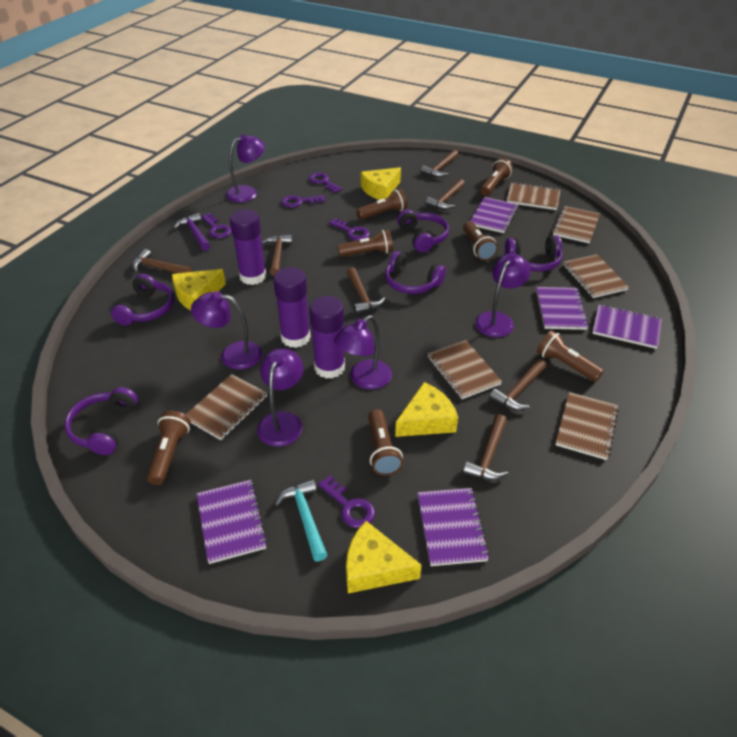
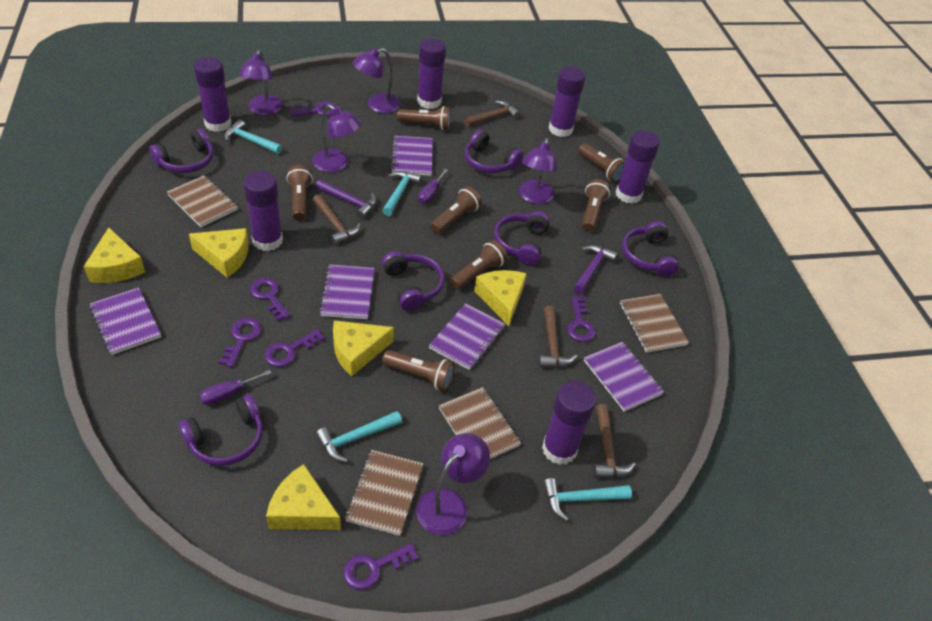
brown hammer: 7 -> 4
brown notebook: 6 -> 4
purple glue stick: 3 -> 6
purple hammer: 1 -> 2
purple headphones: 5 -> 6
purple key: 5 -> 6
purple screwdriver: 0 -> 2
turquoise hammer: 1 -> 4
yellow cheese: 4 -> 5

